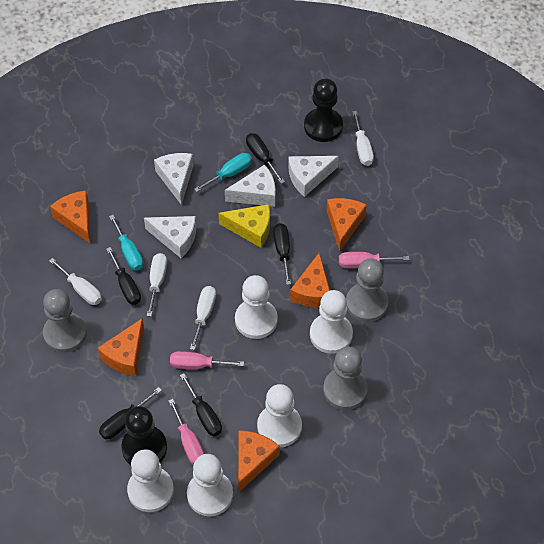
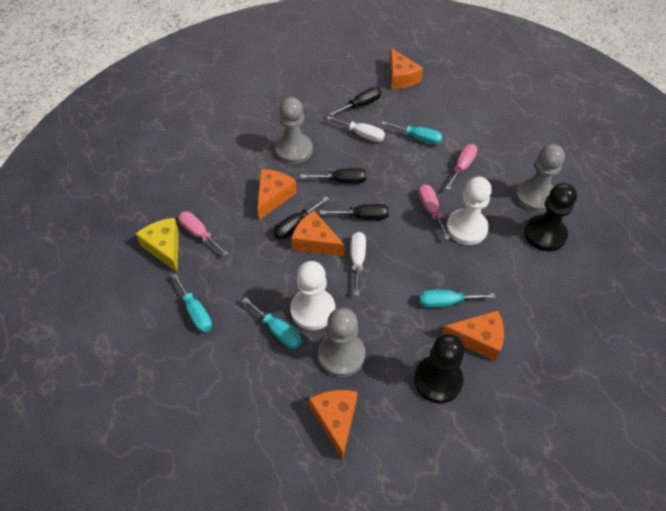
black screwdriver: 5 -> 4
turquoise screwdriver: 2 -> 4
white cheese: 4 -> 0
white pawn: 5 -> 2
white screwdriver: 4 -> 2

